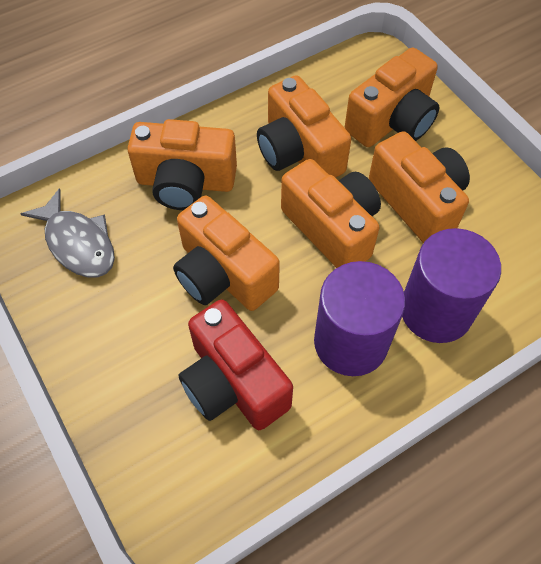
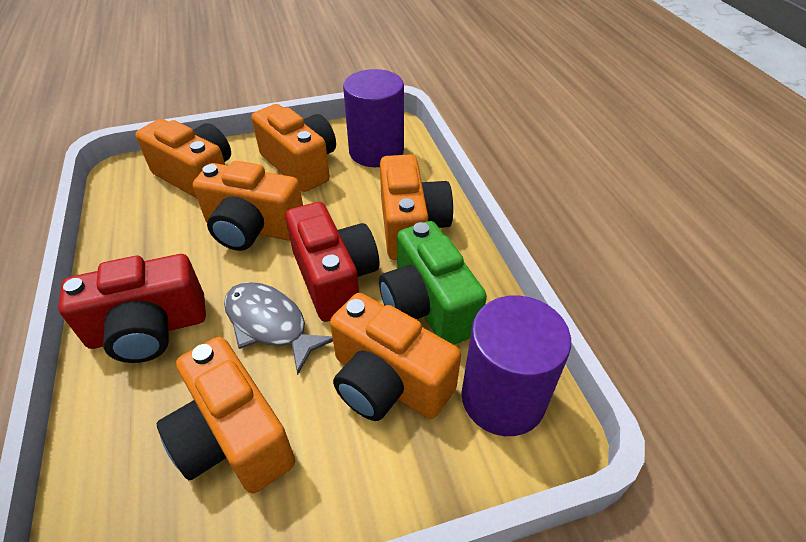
green camera: 0 -> 1
red camera: 1 -> 2

